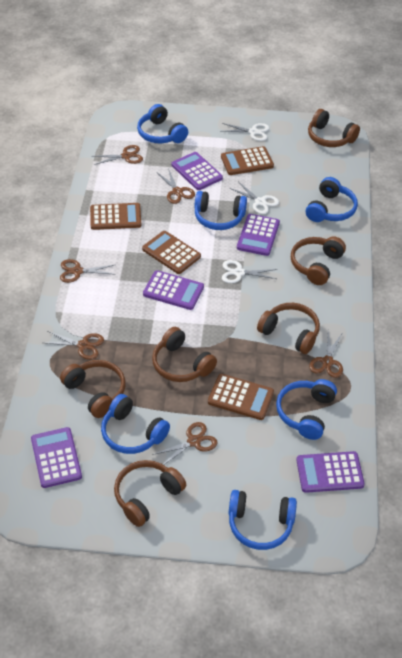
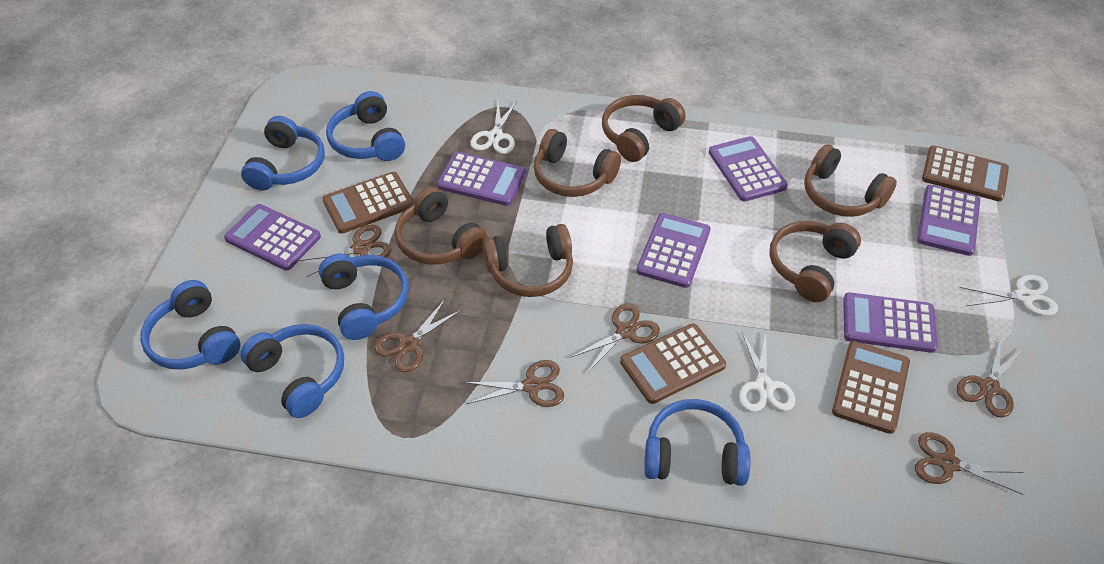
purple calculator: 5 -> 6

